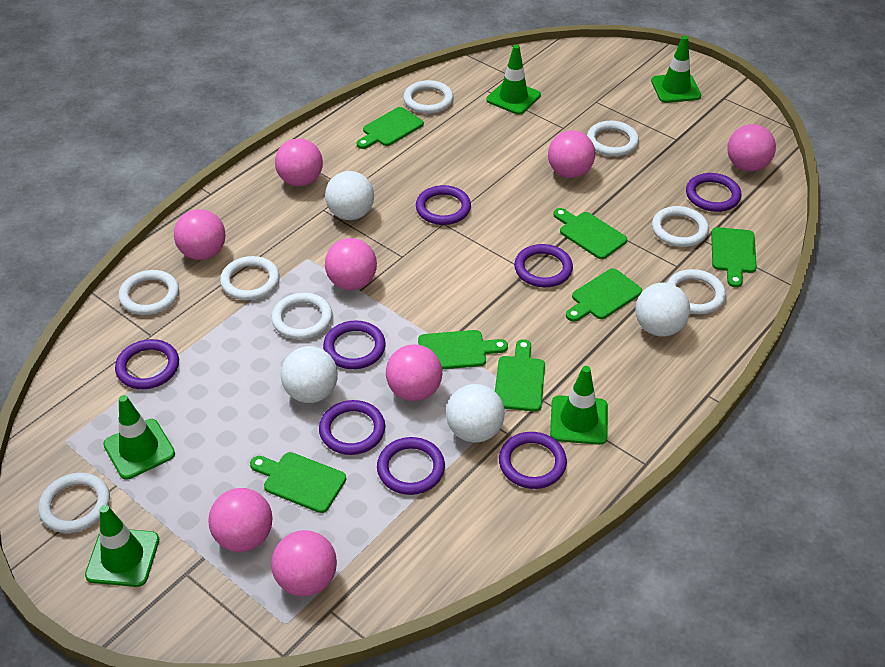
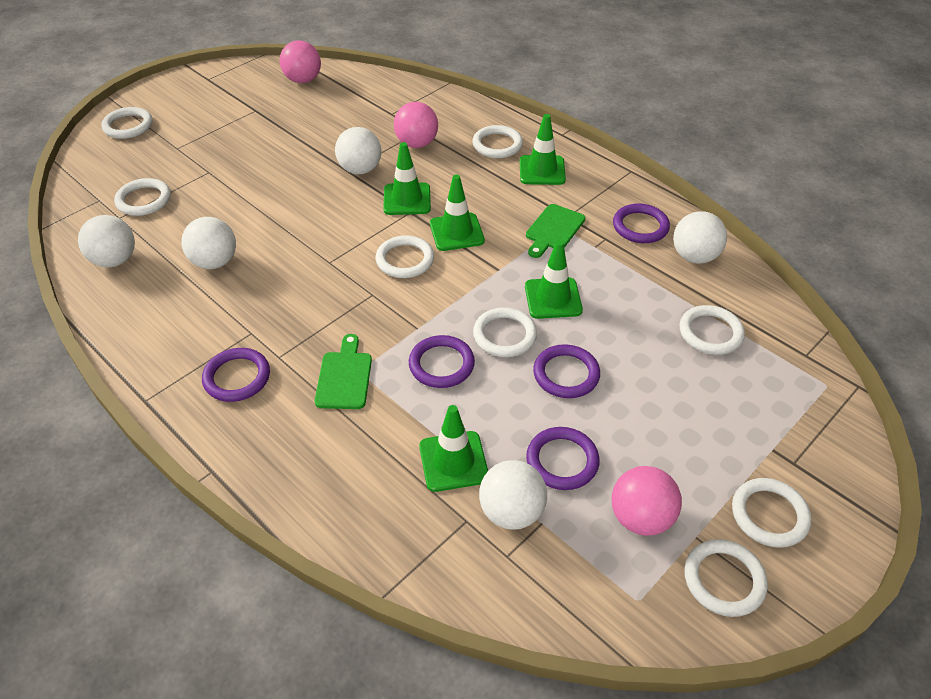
green cutting board: 7 -> 2
pink ball: 8 -> 3
purple ring: 8 -> 5
white ball: 4 -> 5

